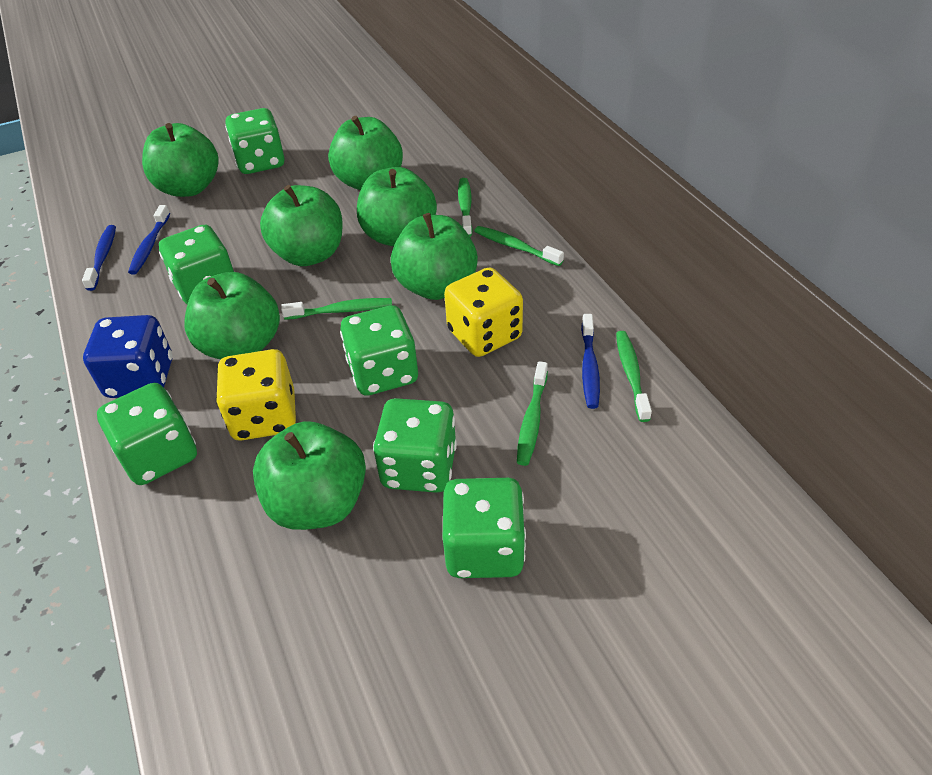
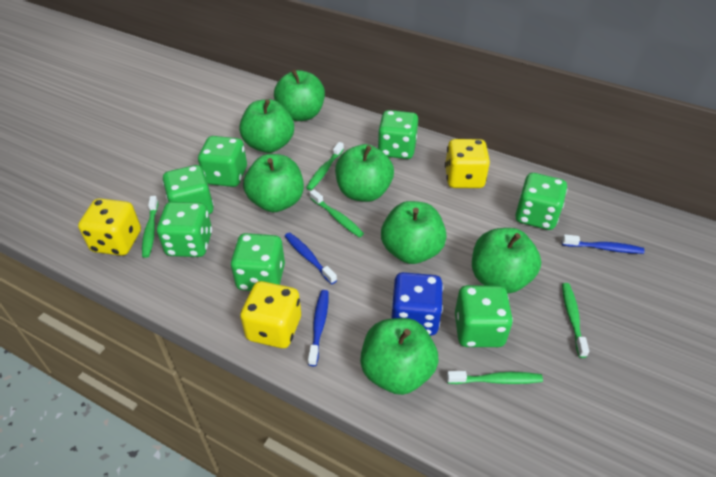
green dice: 6 -> 7
yellow dice: 2 -> 3

